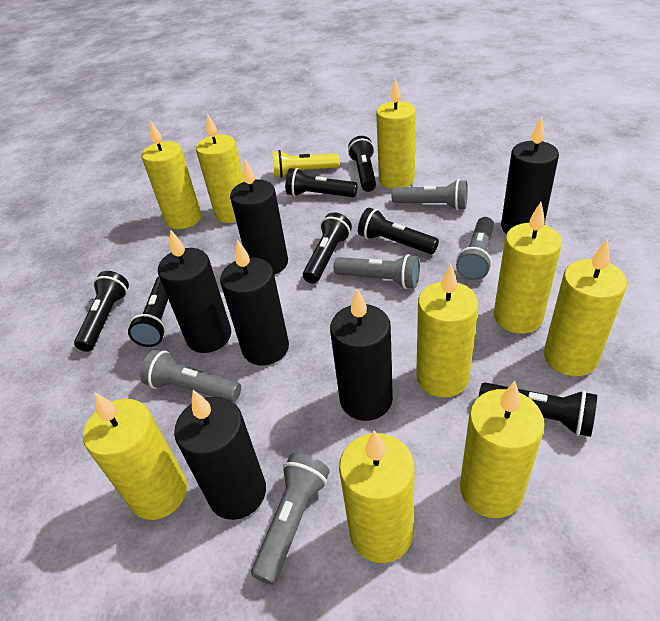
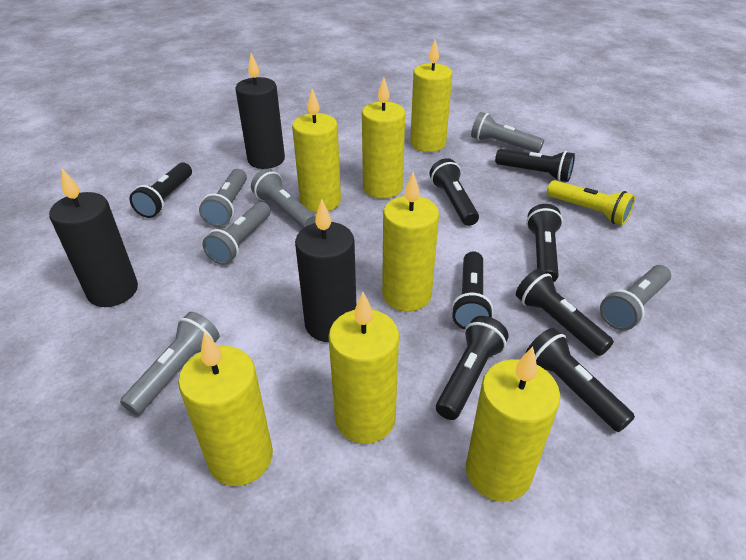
black candle: 6 -> 3
black flashlight: 7 -> 8
grey flashlight: 5 -> 6
yellow candle: 9 -> 7

